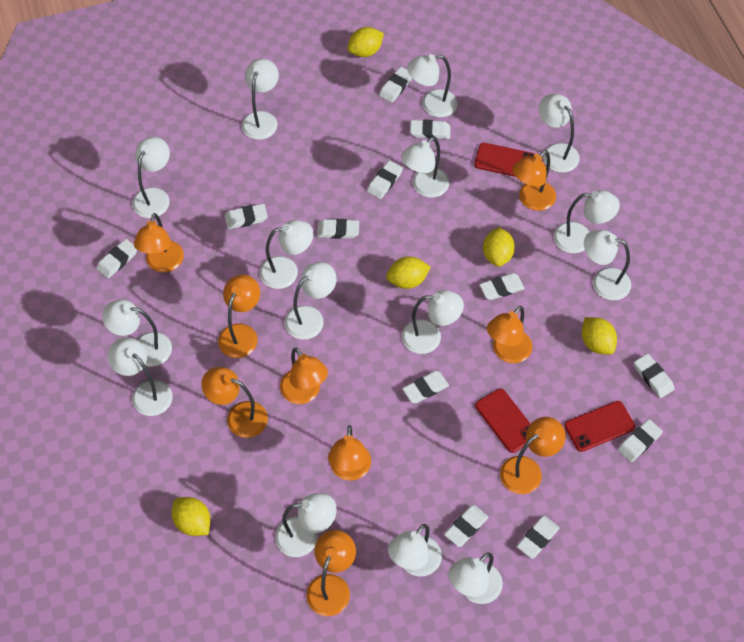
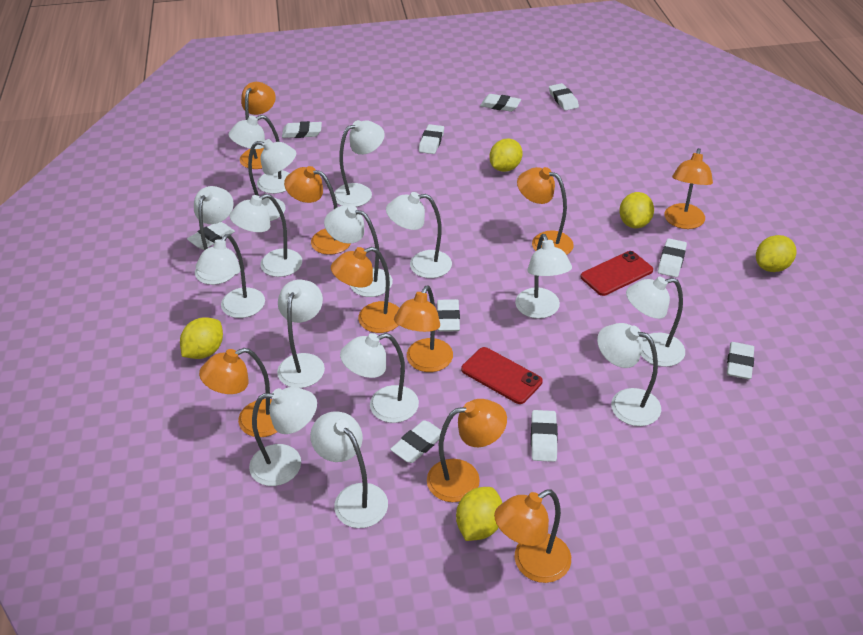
red phone: 3 -> 2
white eraser: 12 -> 10

